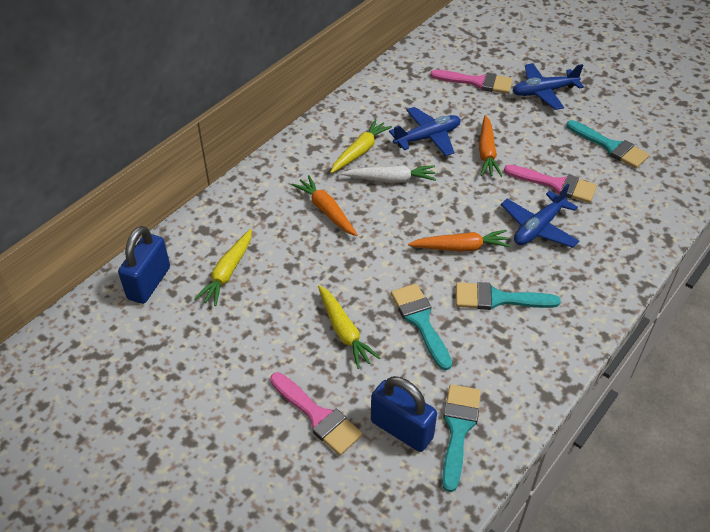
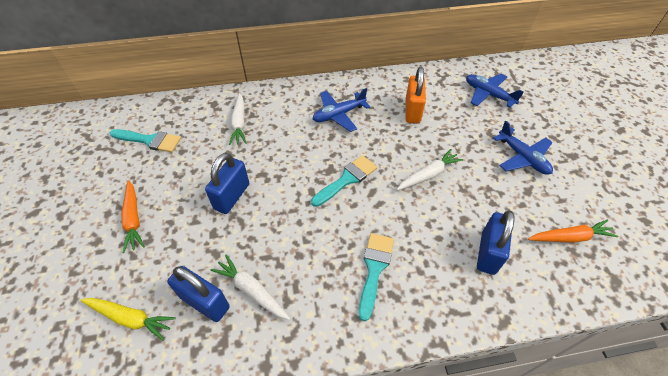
blue padlock: 2 -> 3
orange carrot: 3 -> 2
orange padlock: 0 -> 1
pink brush: 3 -> 0
turquoise brush: 4 -> 3
white carrot: 1 -> 3
yellow carrot: 3 -> 1

